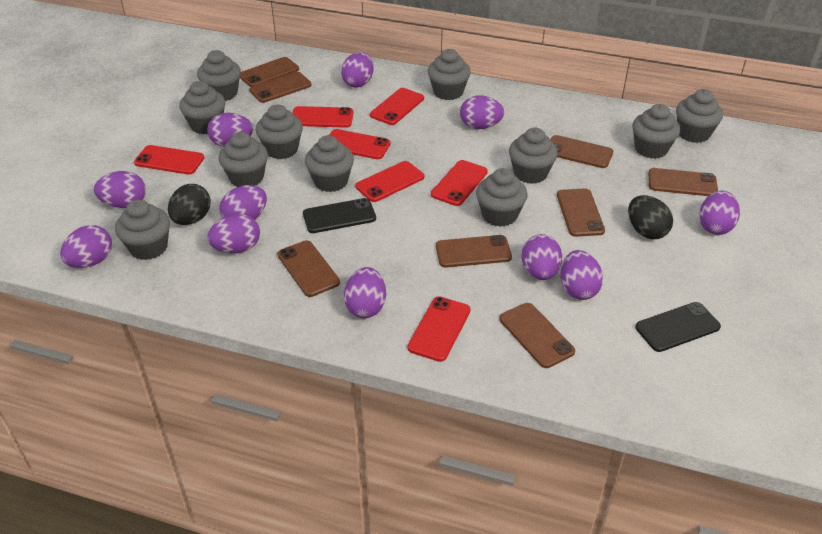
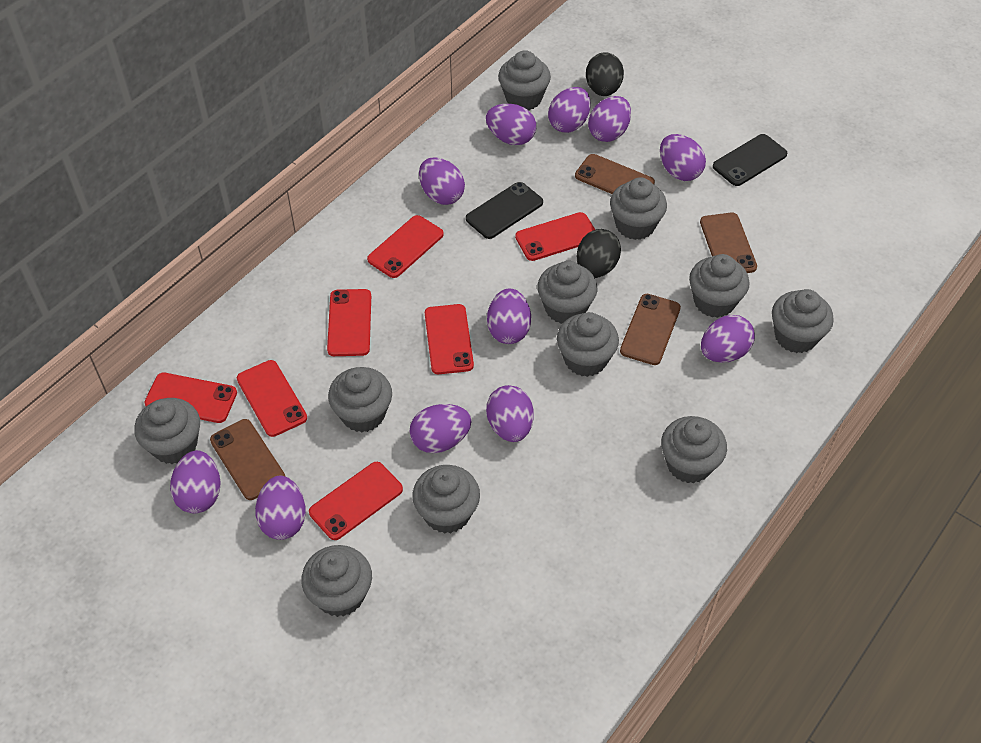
brown phone: 8 -> 4

